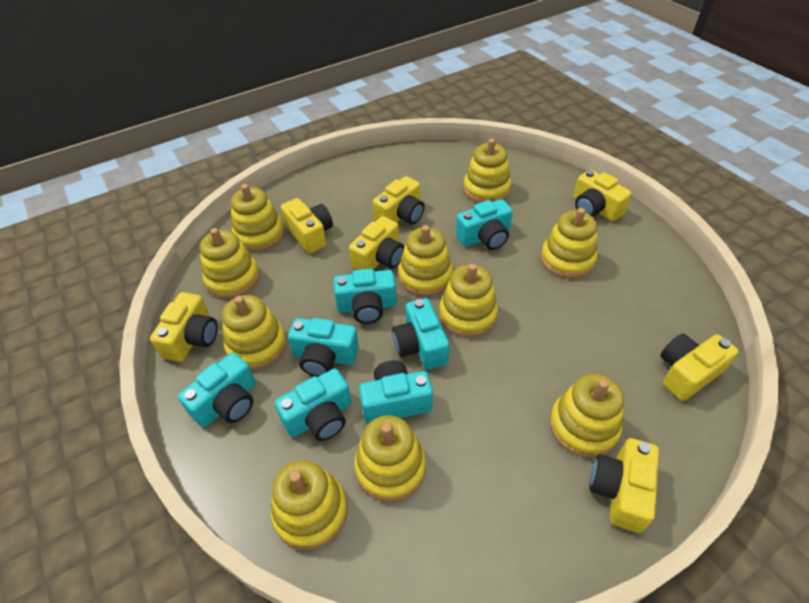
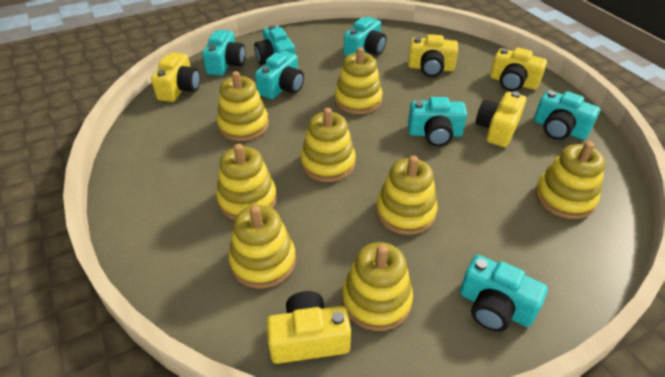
yellow camera: 7 -> 5
yellow stacking toy: 10 -> 8

